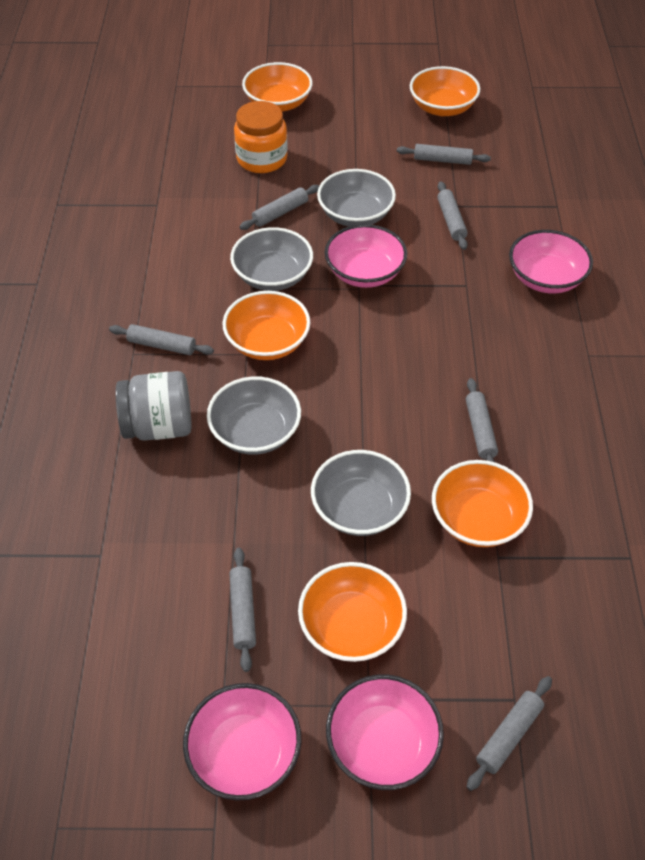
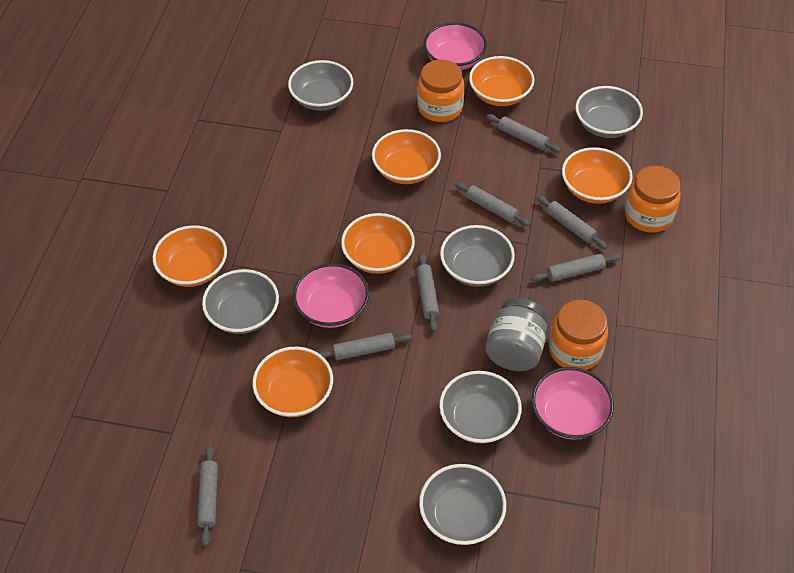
grey bowl: 4 -> 6
orange bowl: 5 -> 6
orange jar: 1 -> 3
pink bowl: 4 -> 3

